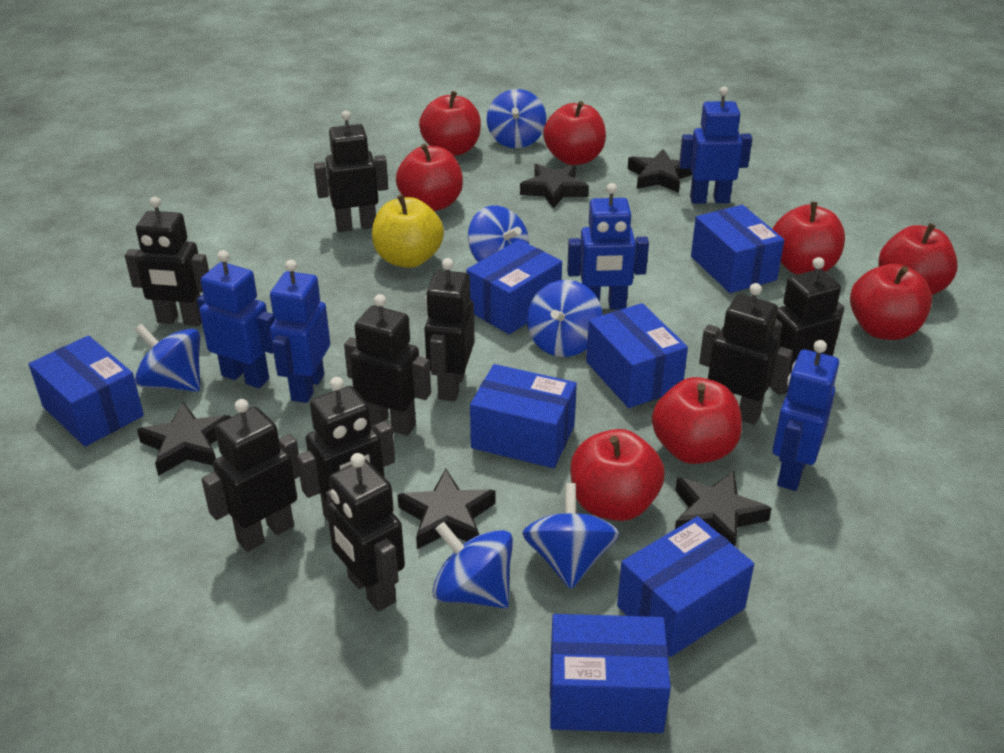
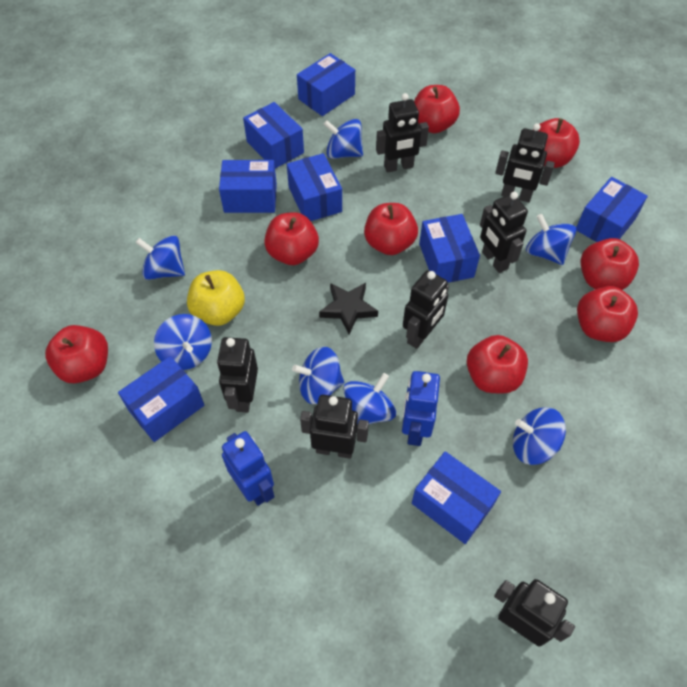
black robot: 9 -> 7
black star: 5 -> 1
blue box: 7 -> 8
blue robot: 5 -> 2
blue spinning top: 6 -> 7

